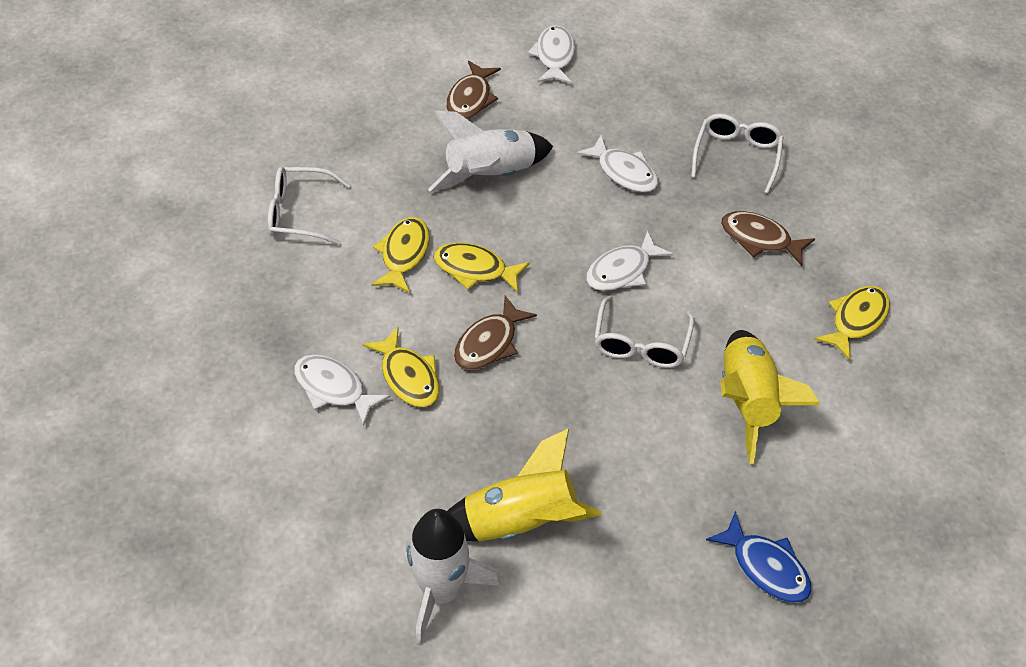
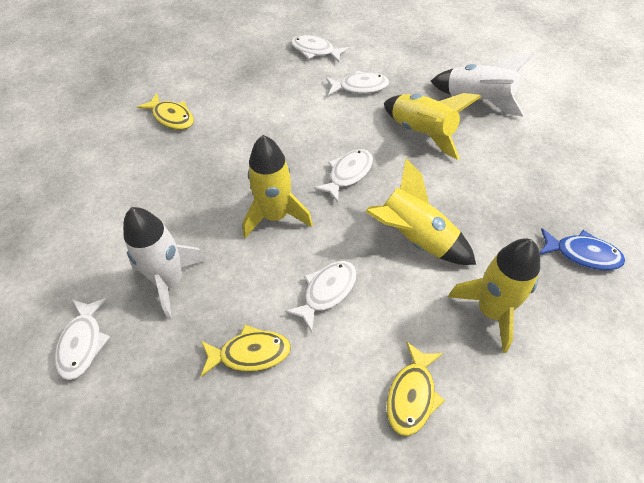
brown fish: 3 -> 0
white fish: 4 -> 5
white glasses: 3 -> 0
yellow fish: 4 -> 3
yellow rocket: 2 -> 4

